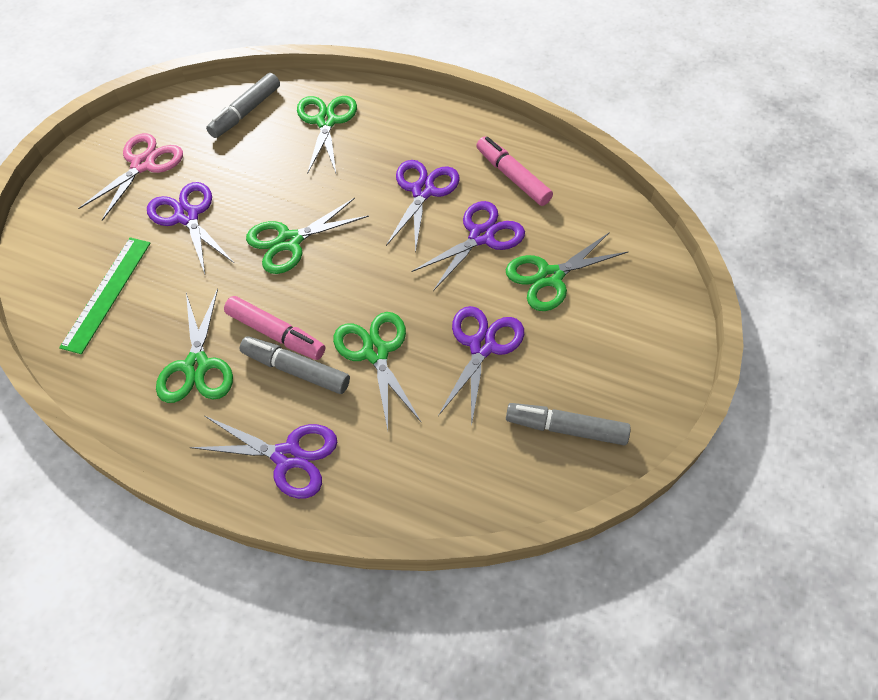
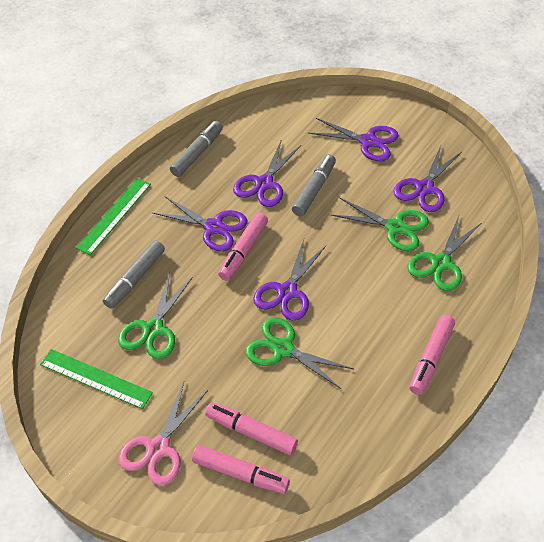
green ruler: 1 -> 2
green scissors: 5 -> 4
pink marker: 2 -> 4

